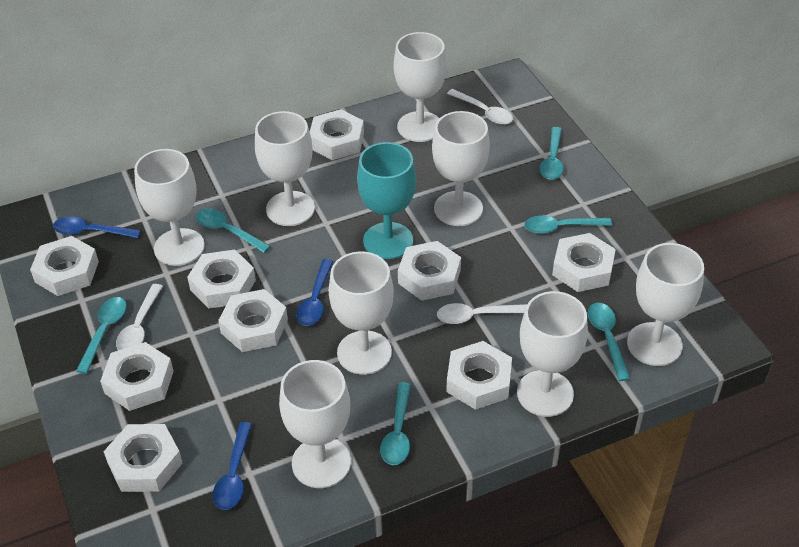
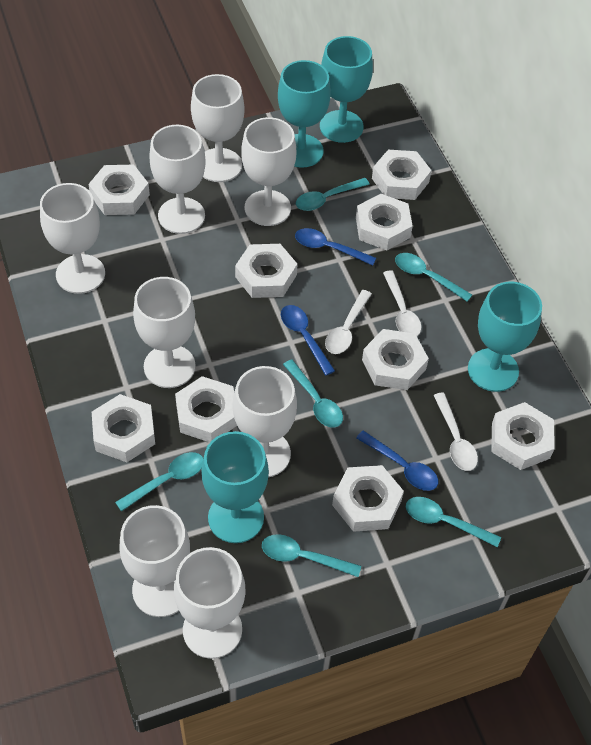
turquoise goblet: 1 -> 4

